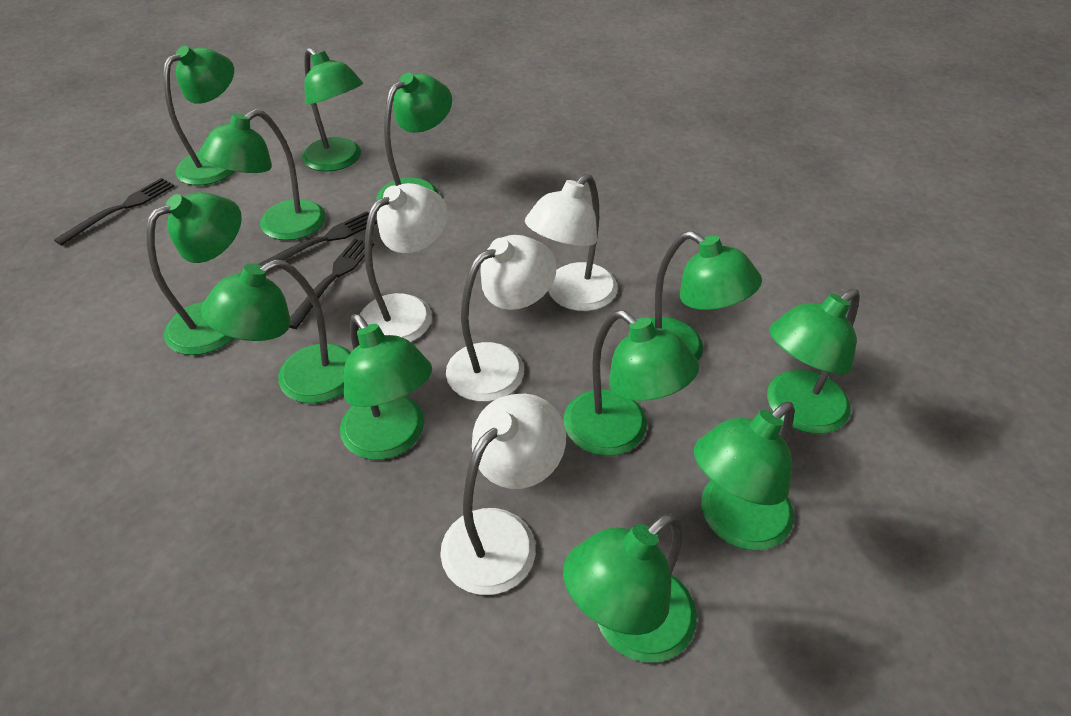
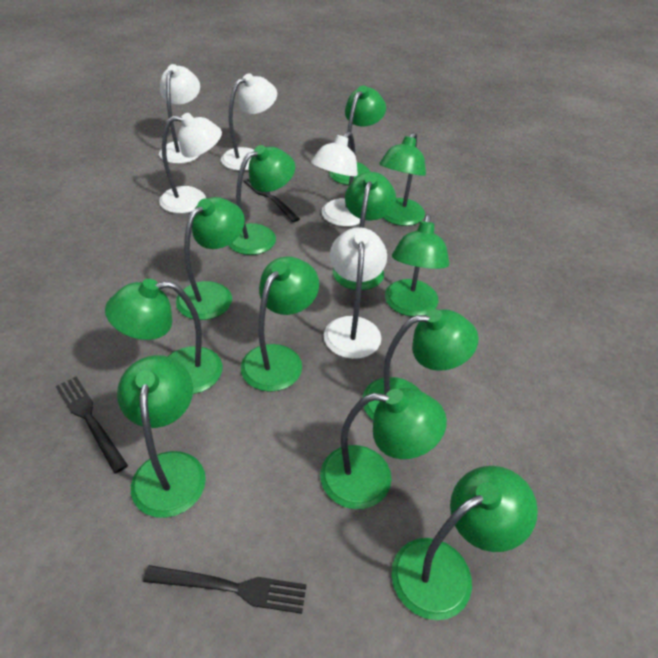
white lamp: 4 -> 5

